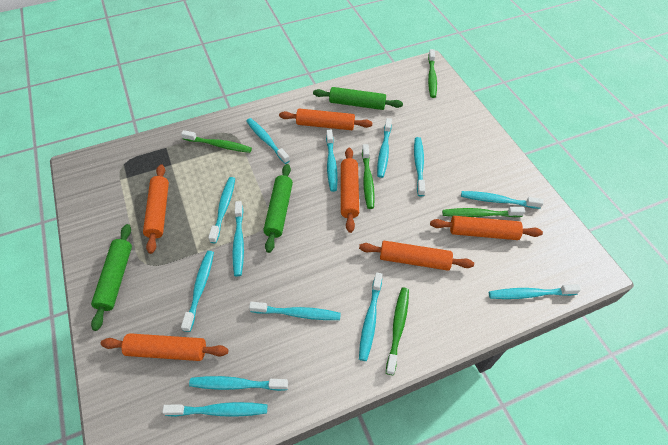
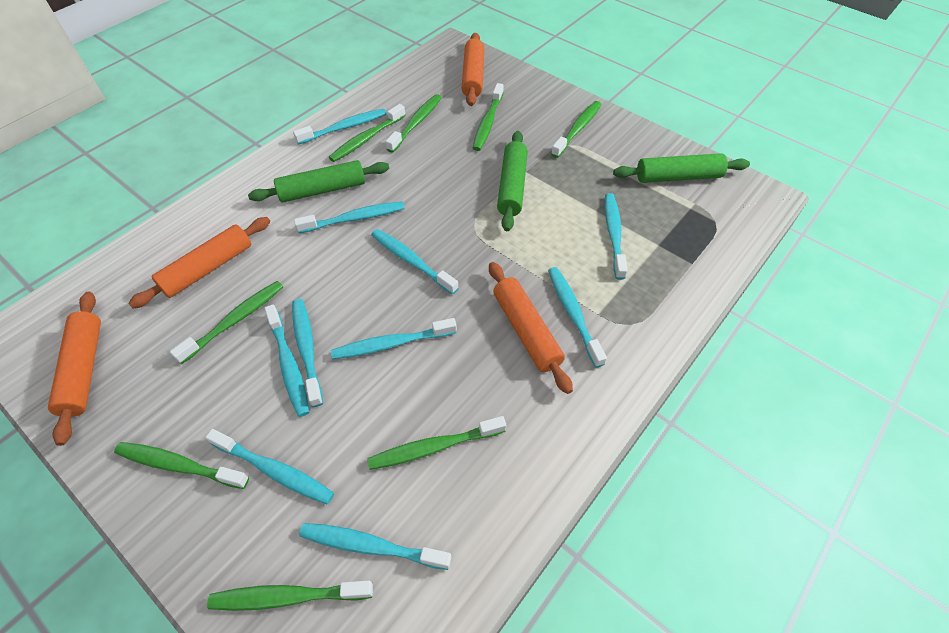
green toothbrush: 5 -> 8
orange rolling pin: 6 -> 4
turquoise toothbrush: 13 -> 10

